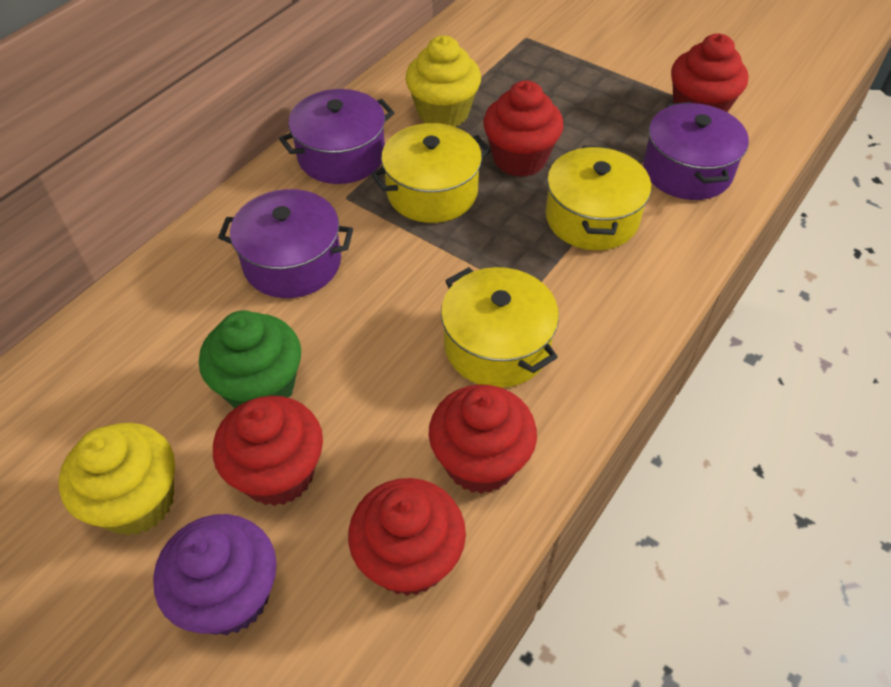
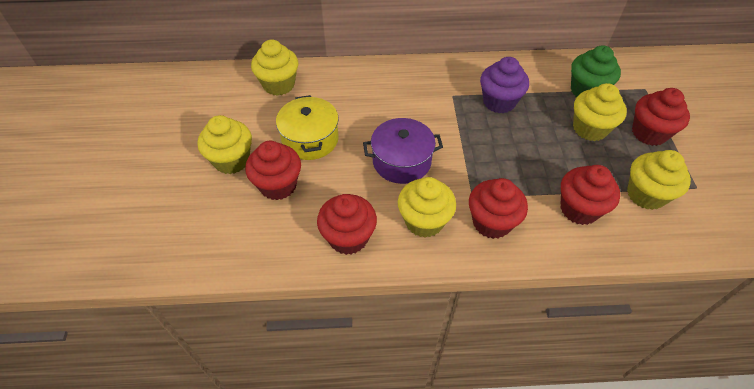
purple pot: 3 -> 1
yellow cupcake: 2 -> 5
yellow pot: 3 -> 1

